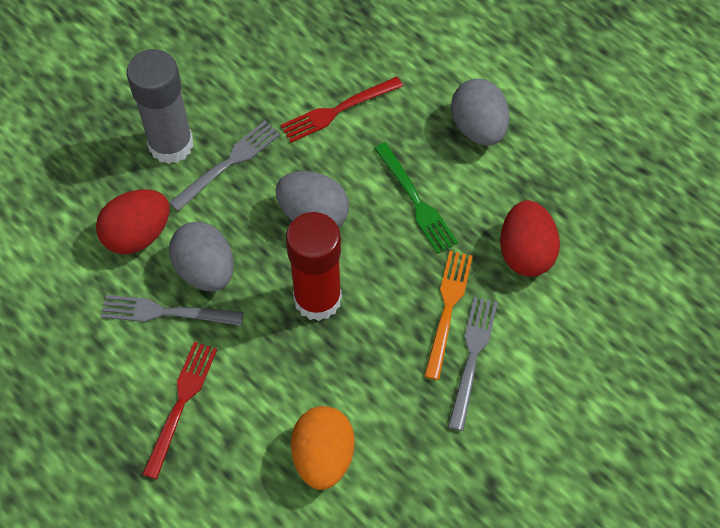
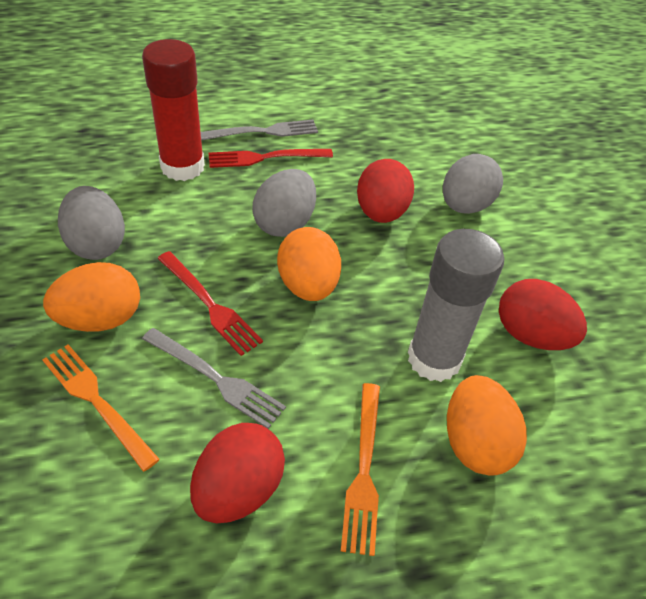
green fork: 1 -> 0
grey fork: 3 -> 2
orange egg: 1 -> 3
orange fork: 1 -> 2
red egg: 2 -> 3

